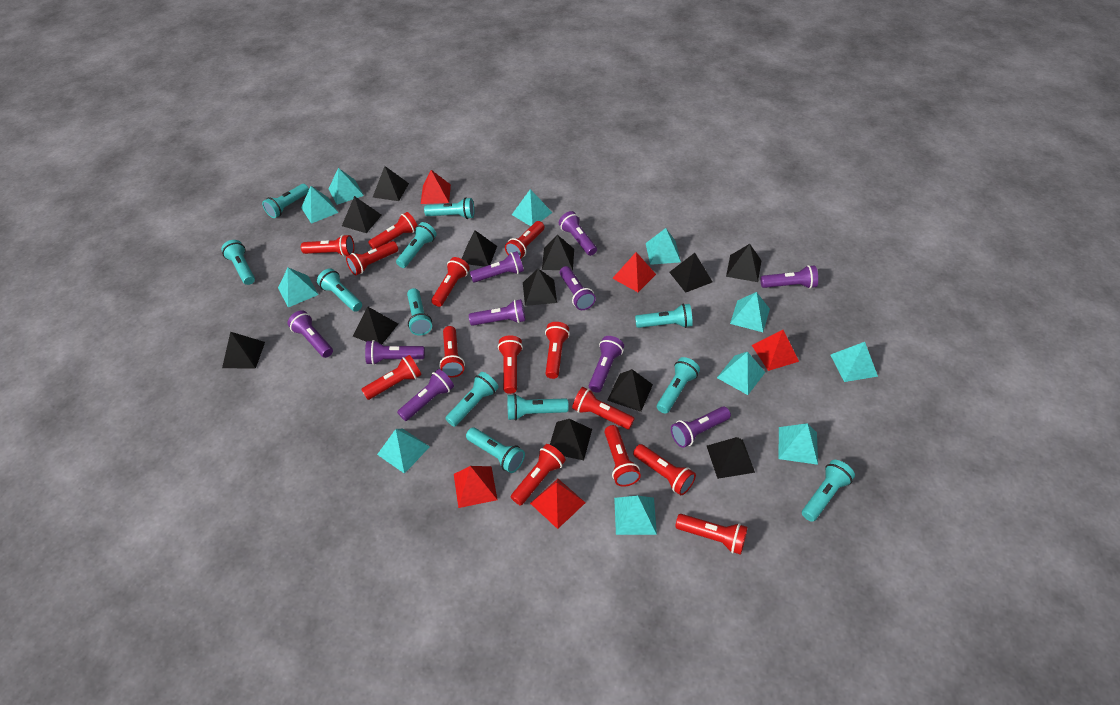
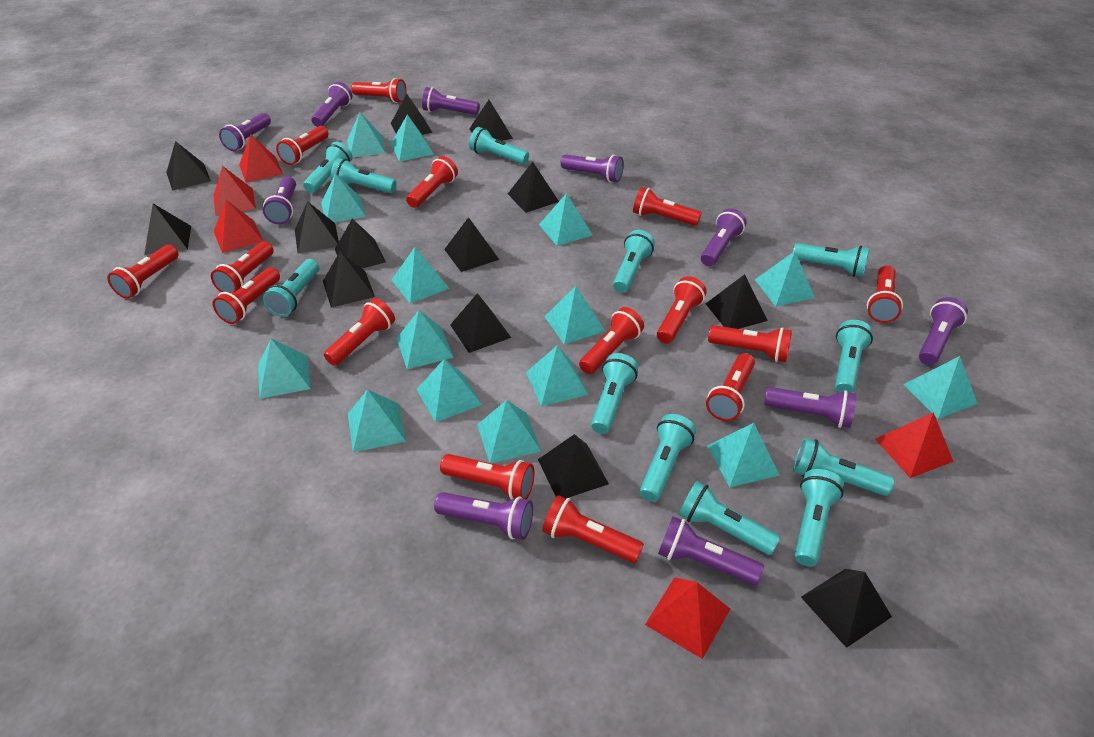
black pyramid: 12 -> 13
red flashlight: 14 -> 15
turquoise pyramid: 11 -> 15

